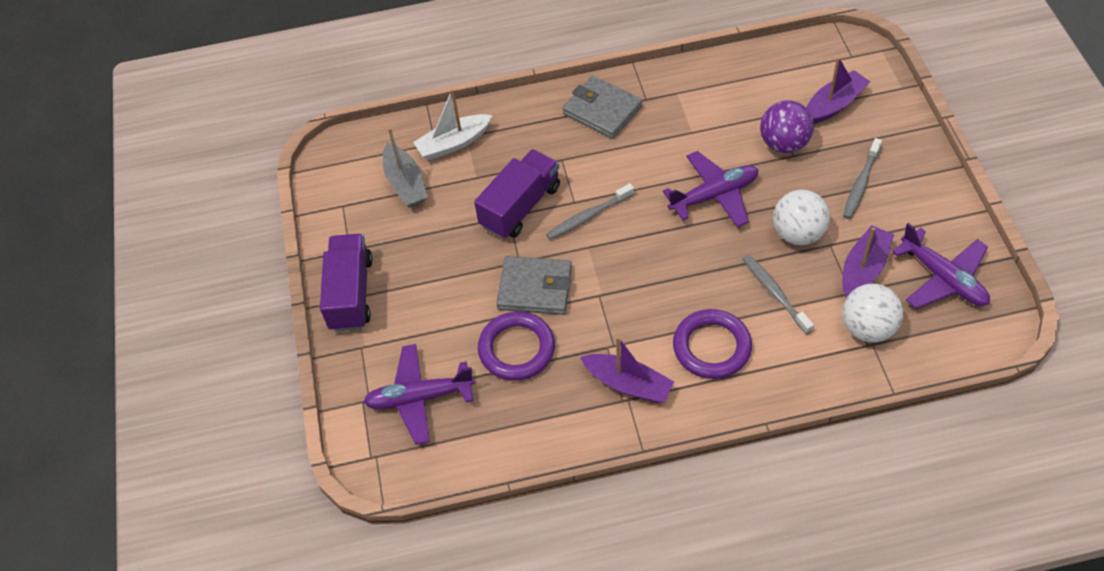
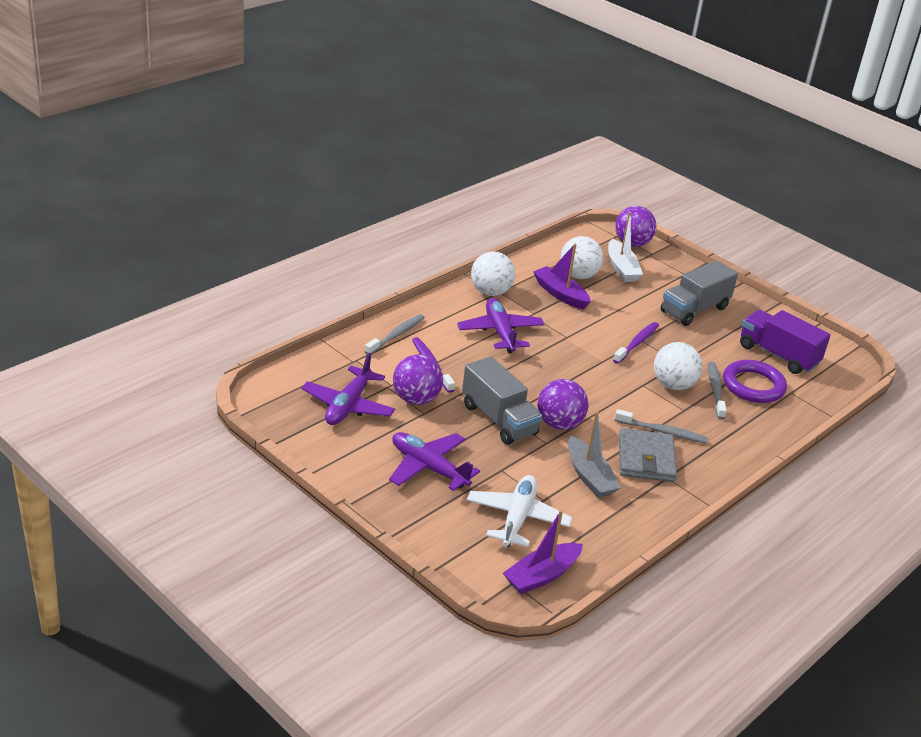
grey truck: 0 -> 2
grey wallet: 2 -> 1
purple ball: 1 -> 3
purple boat: 3 -> 2
purple ring: 2 -> 1
purple toothbrush: 0 -> 2
purple truck: 2 -> 1
white ball: 2 -> 3
white plane: 0 -> 1

